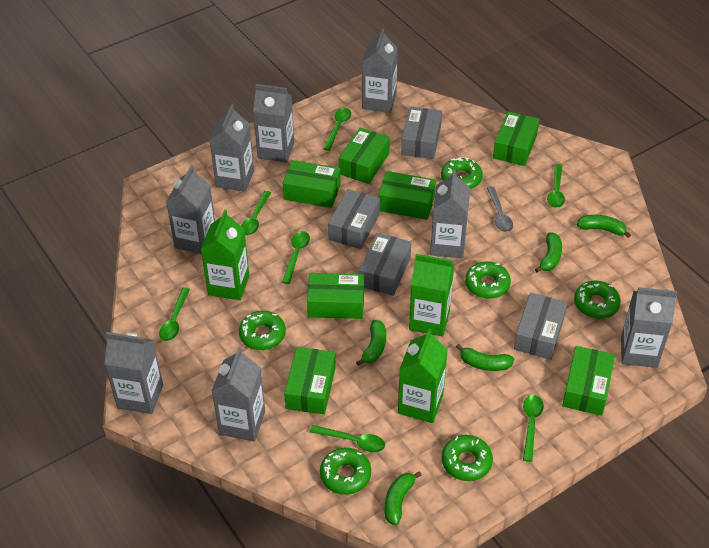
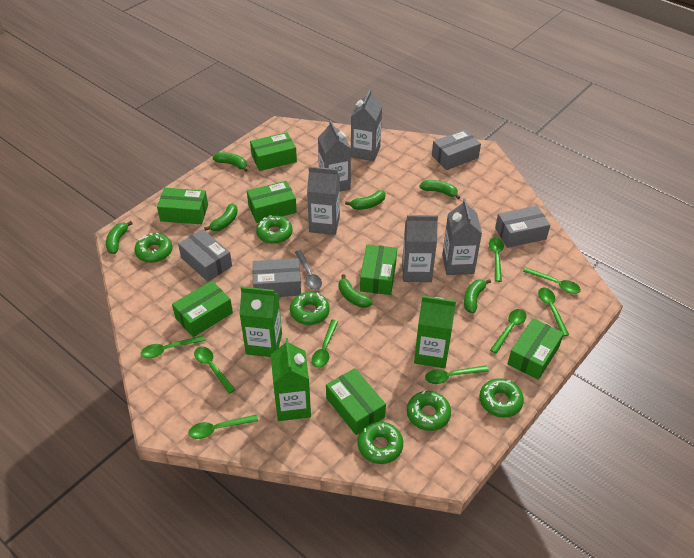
green banana: 5 -> 7
green spoon: 7 -> 9
grey carton: 8 -> 5

